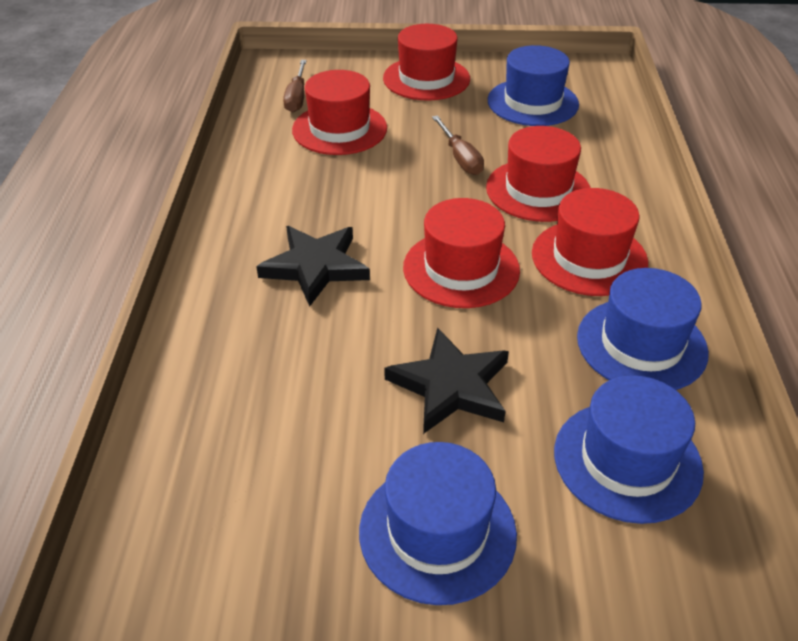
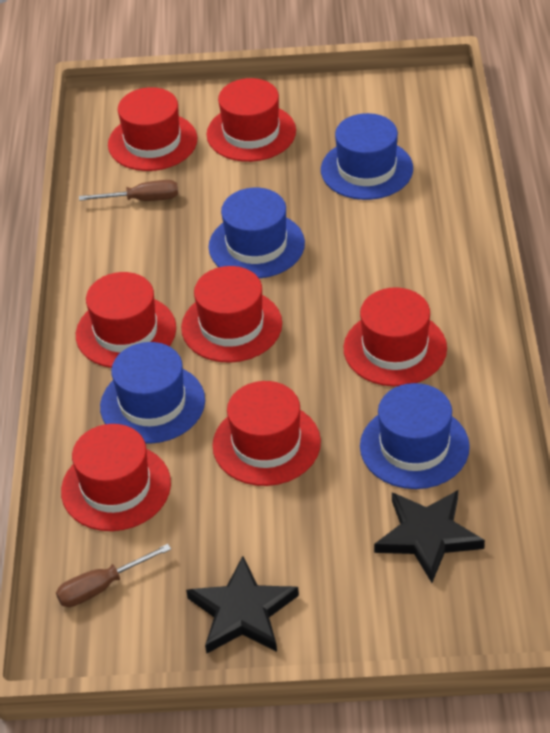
red hat: 5 -> 7

